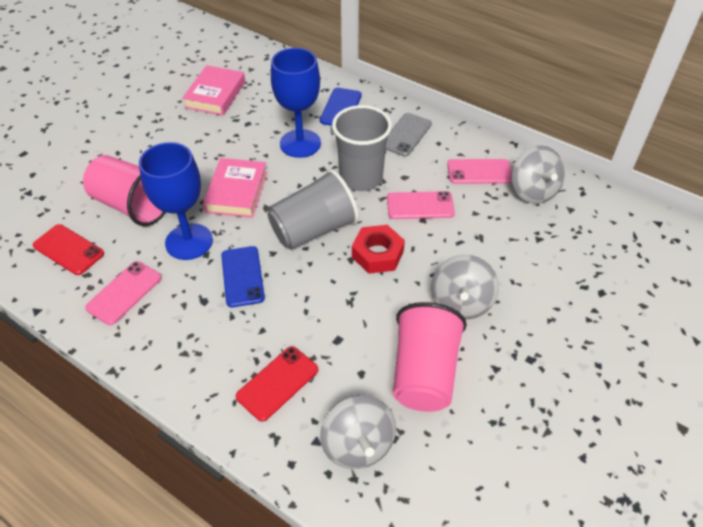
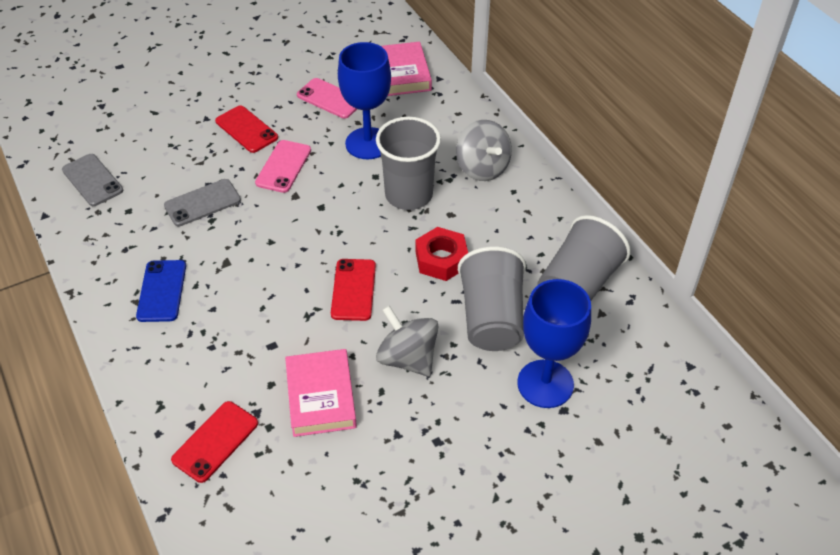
blue phone: 2 -> 1
grey cup: 2 -> 3
grey phone: 1 -> 2
grey spinning top: 3 -> 2
pink cup: 2 -> 0
pink phone: 3 -> 2
red phone: 2 -> 3

